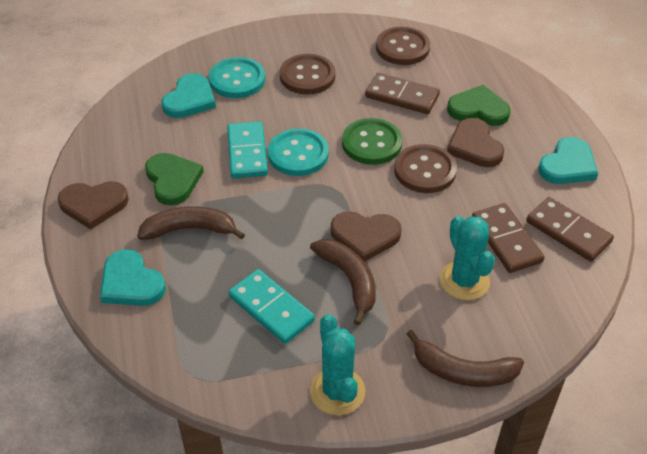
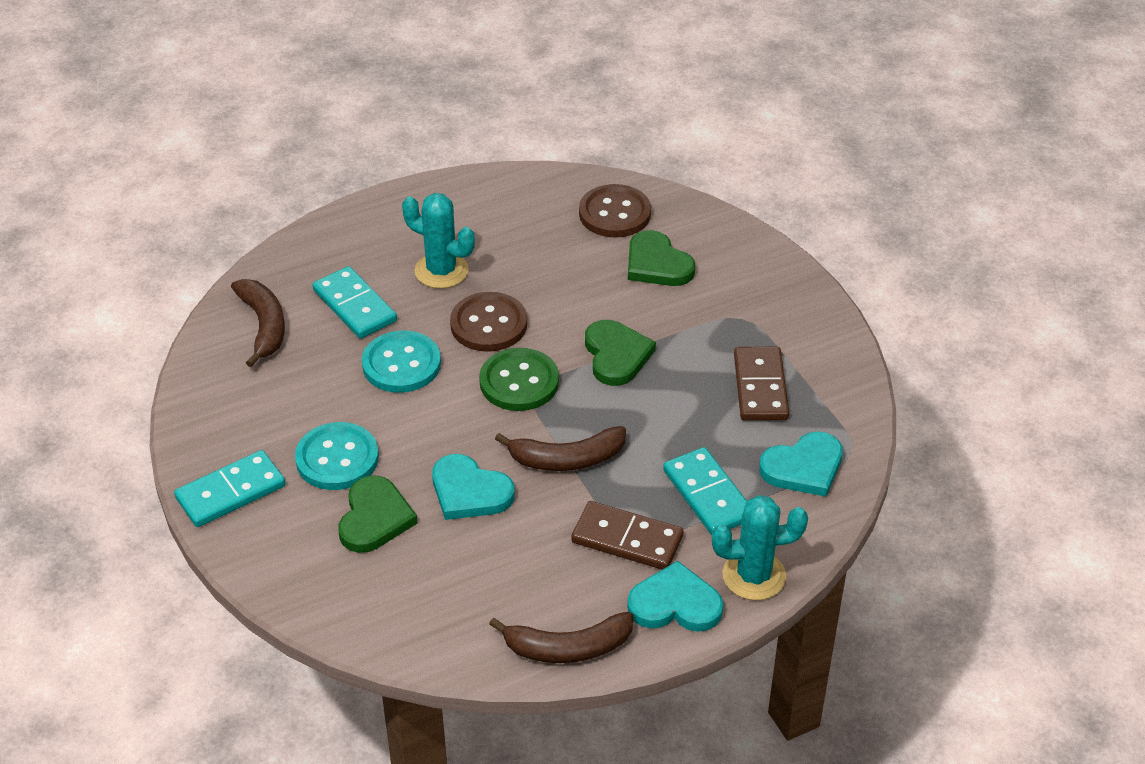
brown button: 3 -> 2
brown domino: 3 -> 2
brown heart: 3 -> 0
green heart: 2 -> 3
turquoise domino: 2 -> 3

